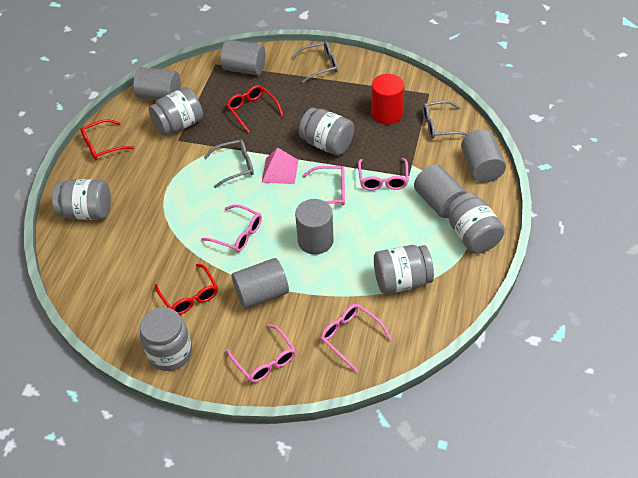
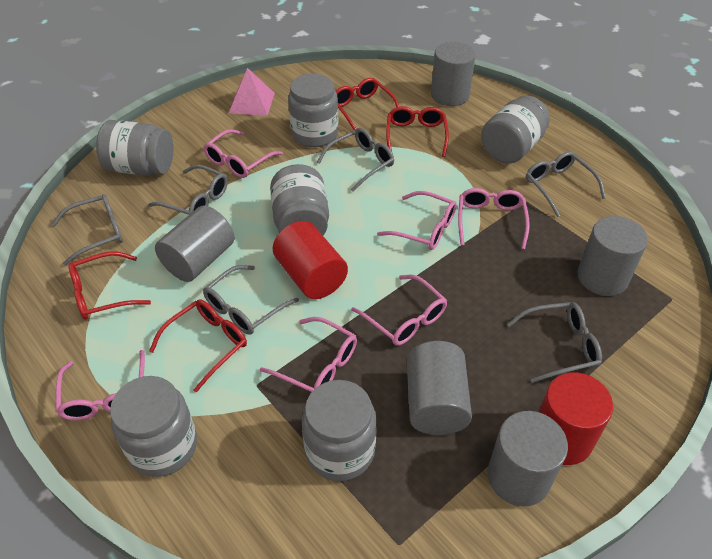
grey cylinder: 6 -> 5
grey glasses: 3 -> 6
pink glasses: 5 -> 6
red cylinder: 1 -> 2
red glasses: 3 -> 4

